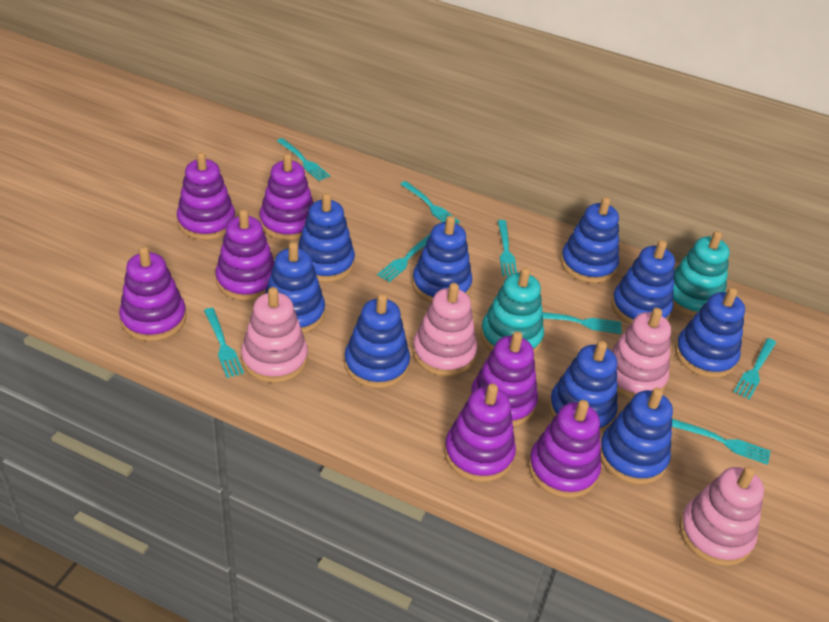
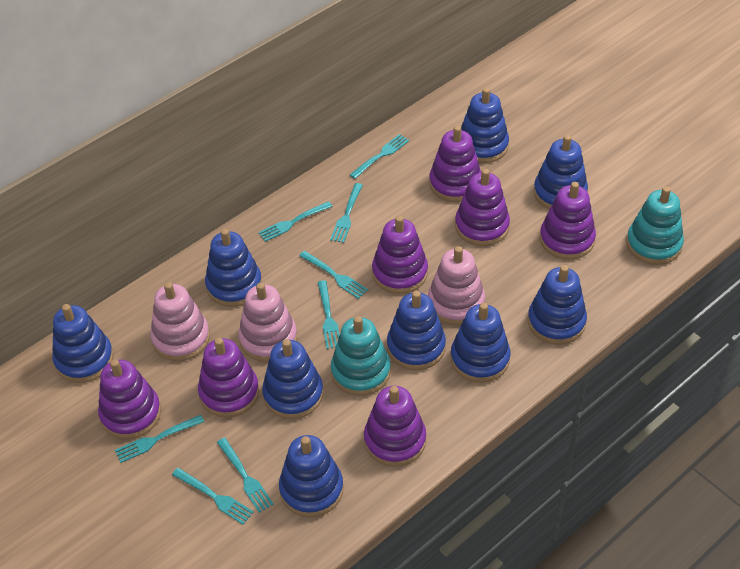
pink stacking toy: 4 -> 3

